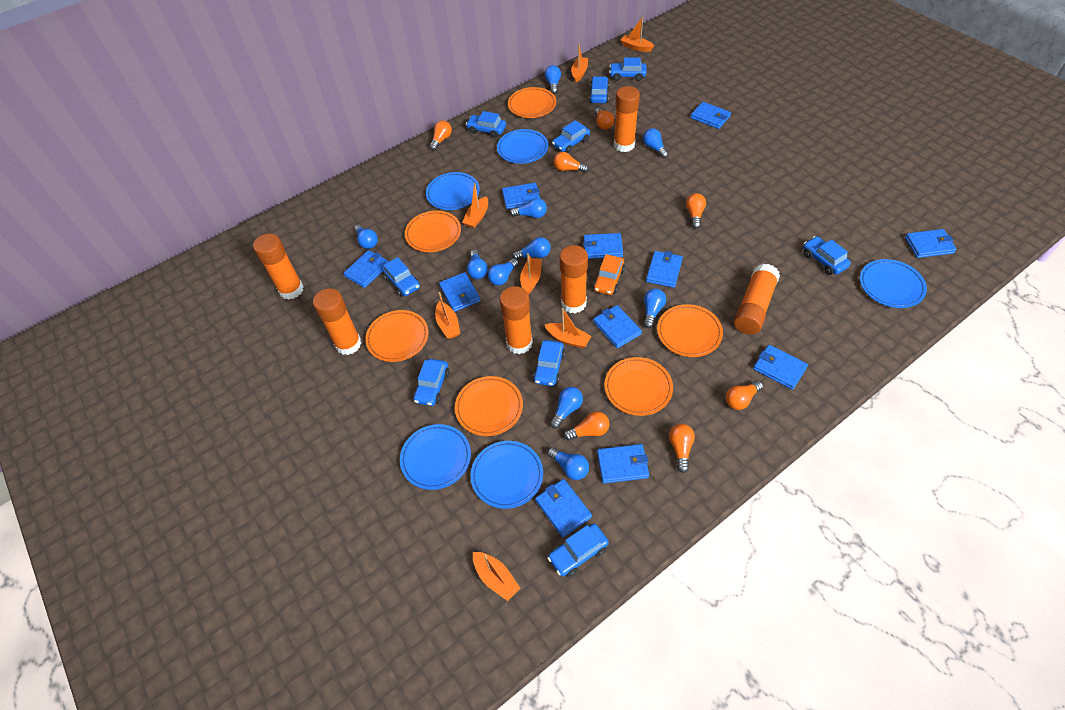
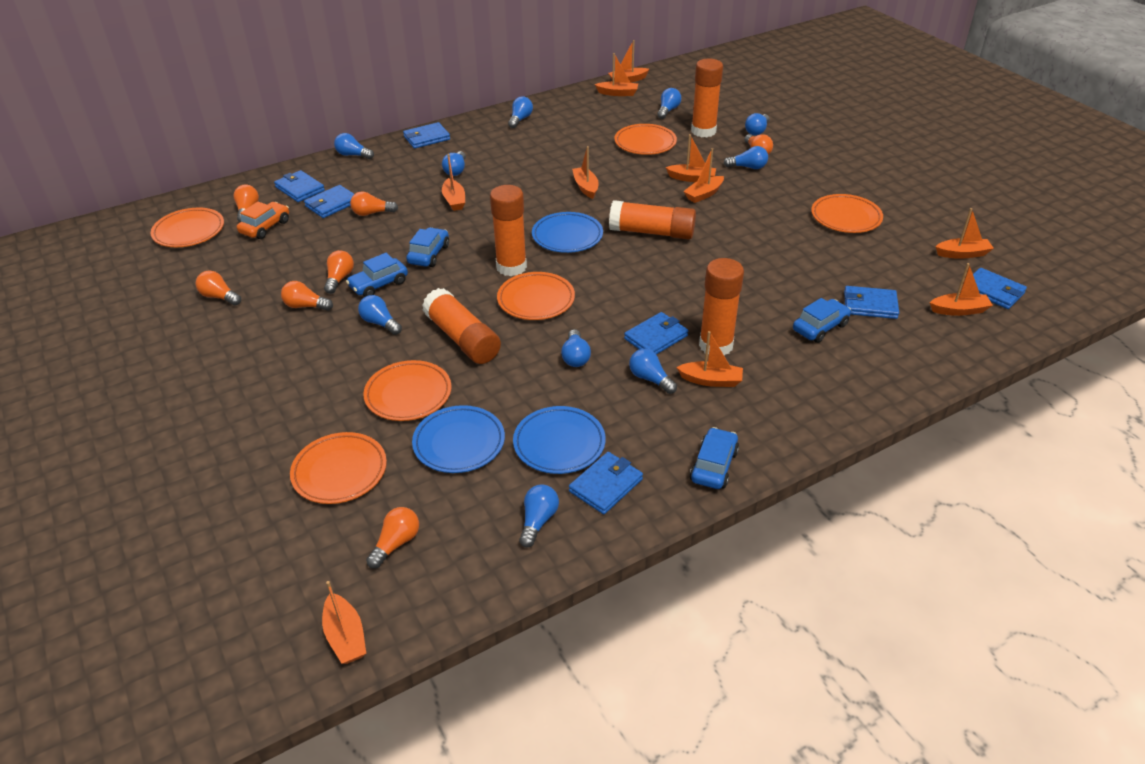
blue car: 9 -> 4
blue plate: 5 -> 3
blue wallet: 11 -> 7
orange boat: 7 -> 10
orange glue stick: 6 -> 5

